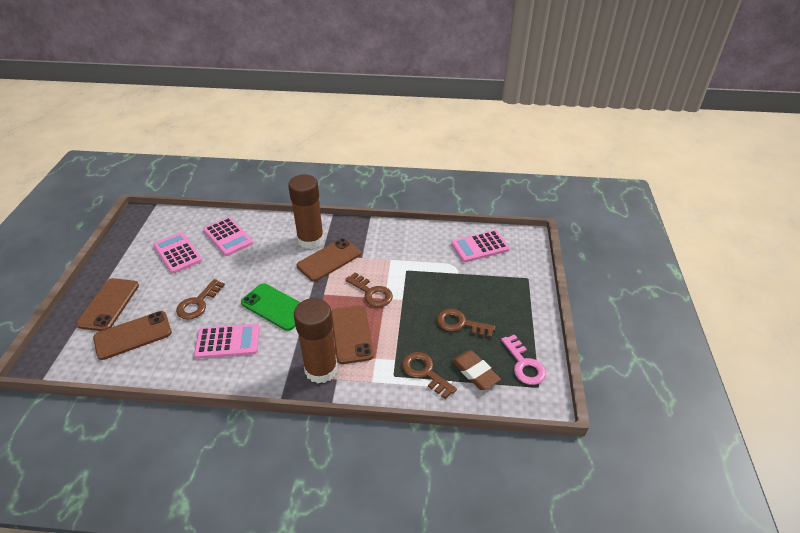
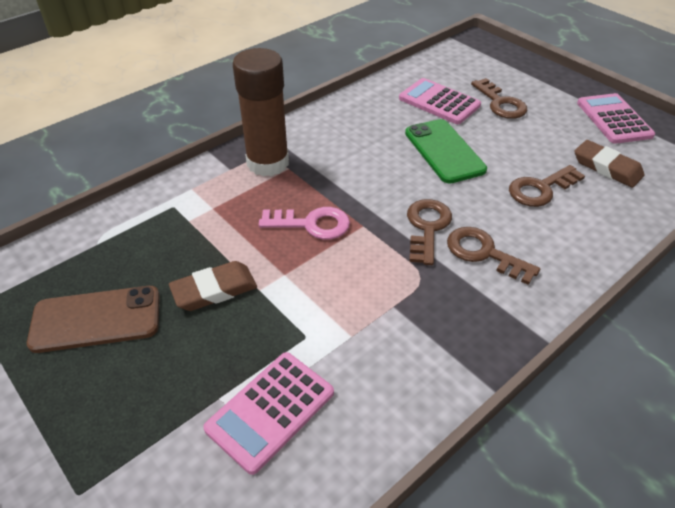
brown eraser: 1 -> 2
brown glue stick: 2 -> 1
brown phone: 4 -> 1
pink calculator: 4 -> 3

